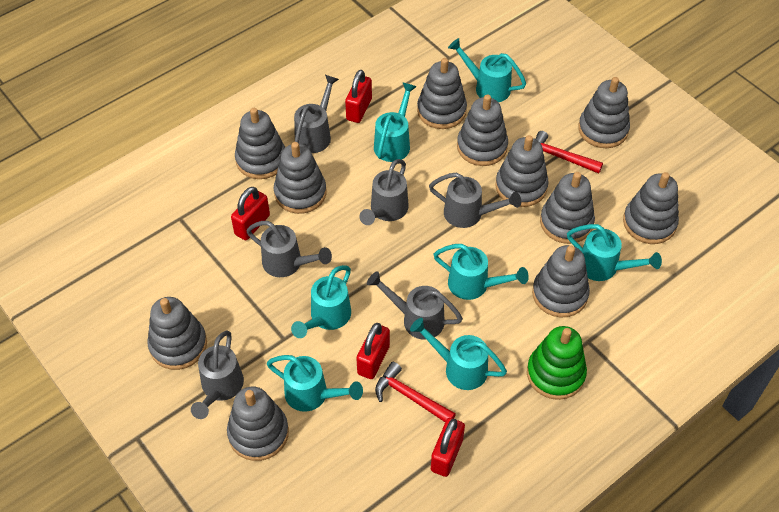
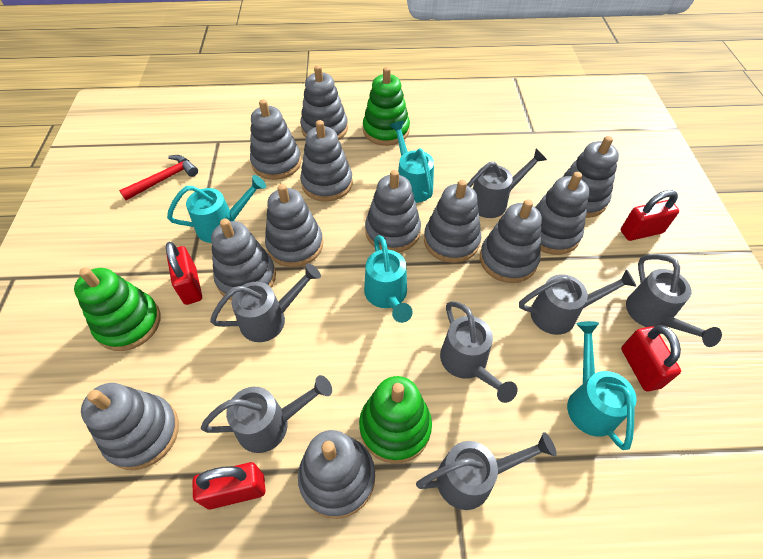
green stacking toy: 1 -> 3
grey stacking toy: 11 -> 12
grey watering can: 6 -> 7
red hammer: 2 -> 1
turquoise watering can: 7 -> 4

